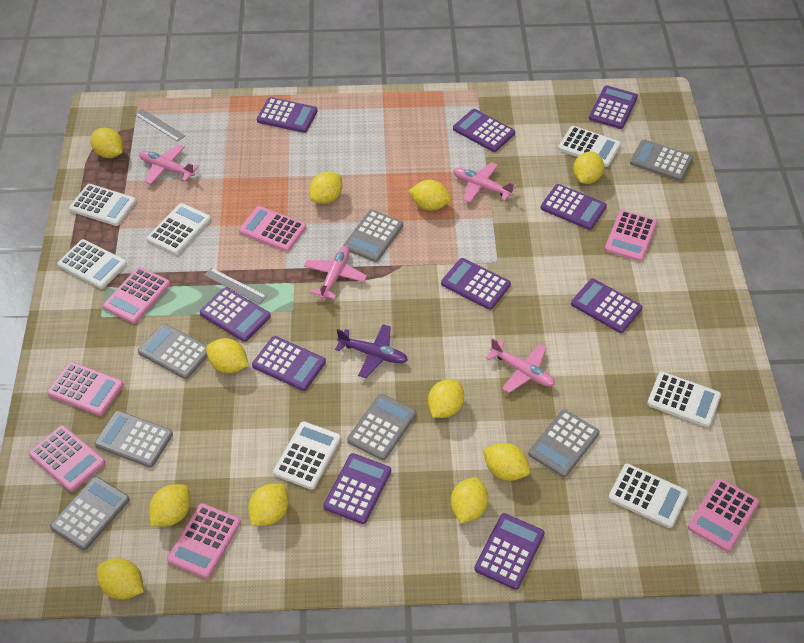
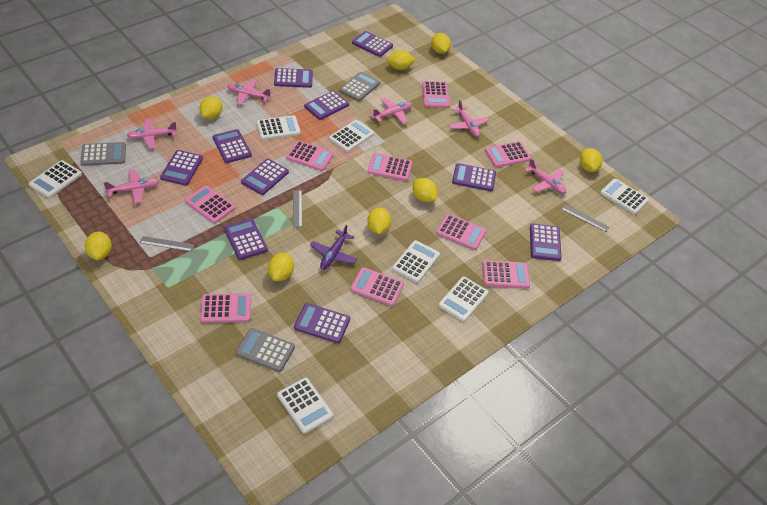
grey calculator: 7 -> 3
grey ruler: 2 -> 3
pink calculator: 7 -> 9
pink plane: 4 -> 6
yellow lemon: 11 -> 8

